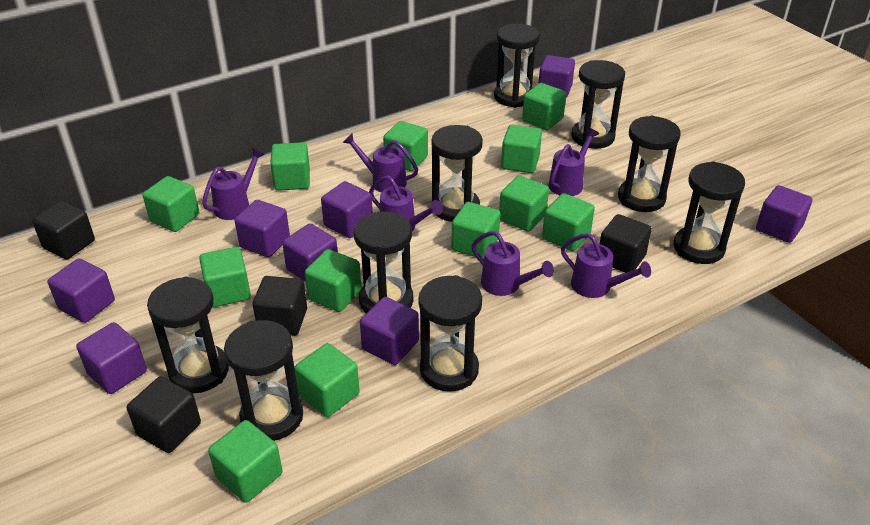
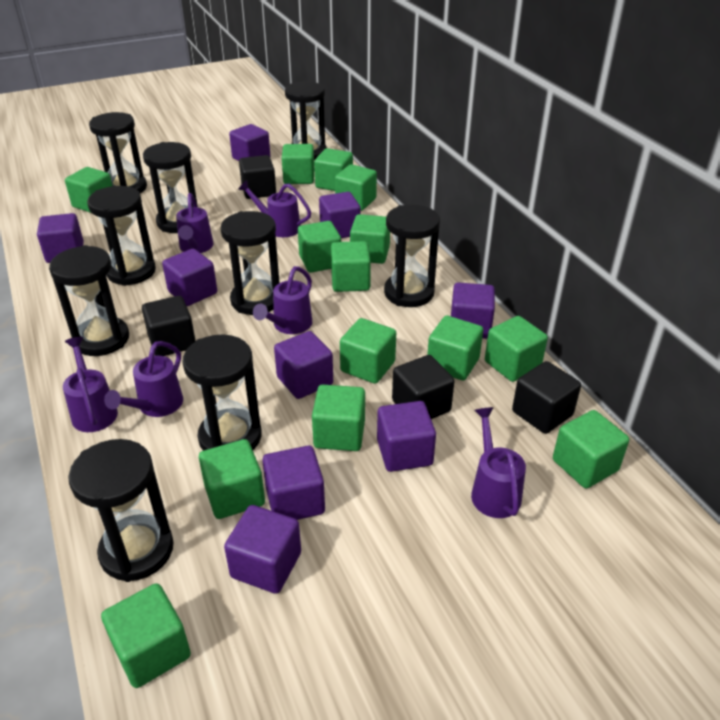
green cube: 12 -> 14
purple cube: 8 -> 9

